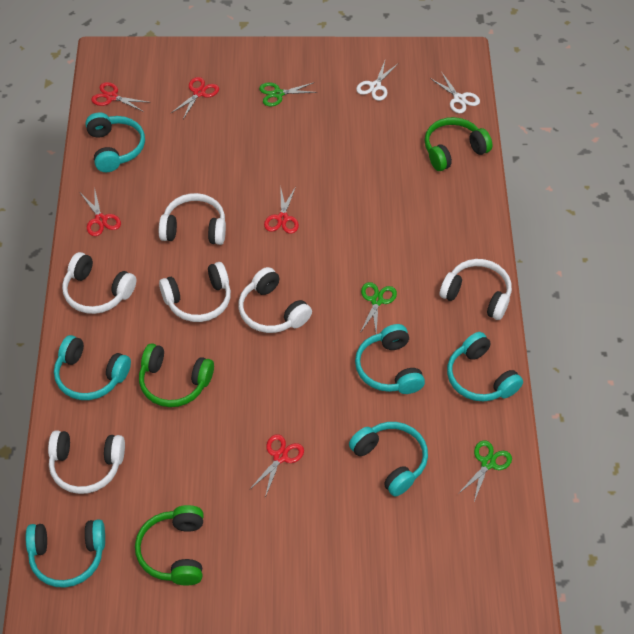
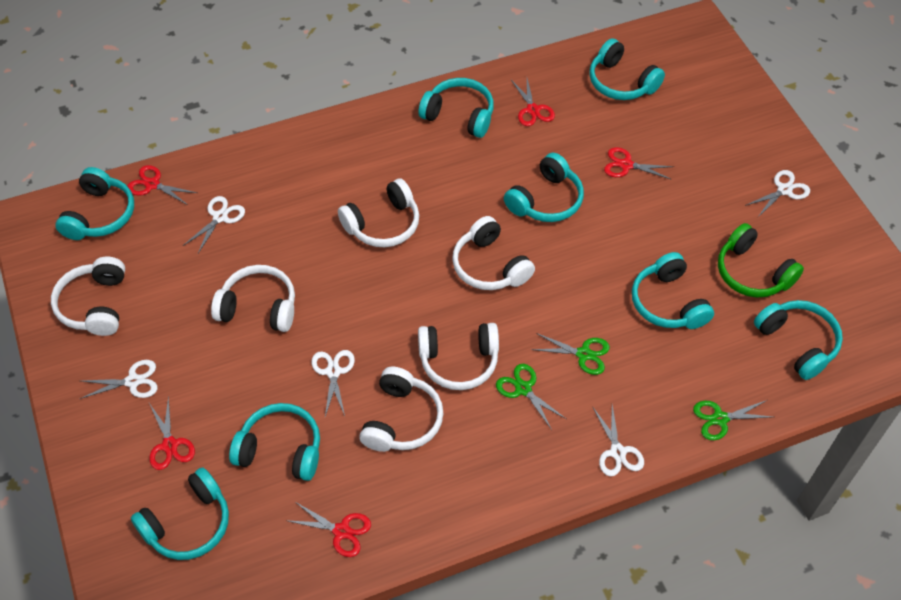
green headphones: 3 -> 1
turquoise headphones: 6 -> 8
white scissors: 2 -> 5

